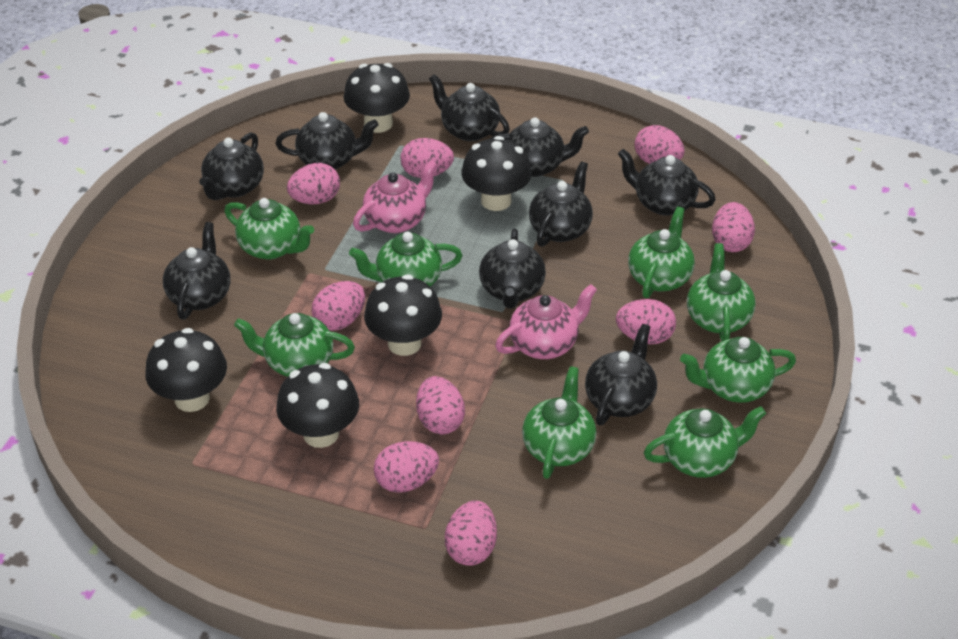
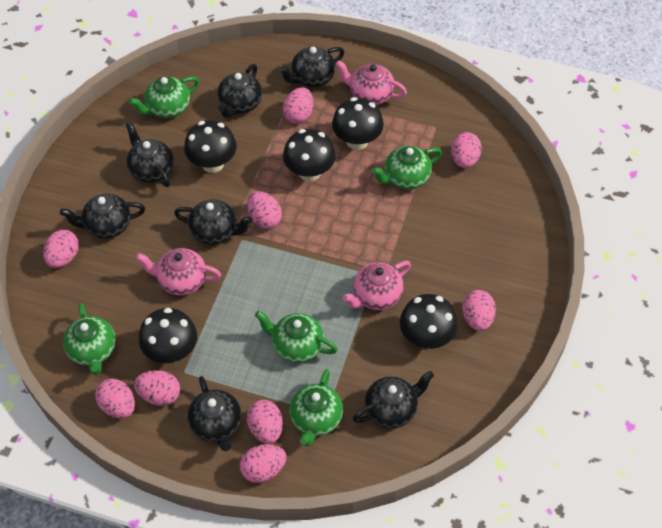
black teapot: 9 -> 7
green teapot: 8 -> 5
pink teapot: 2 -> 3

